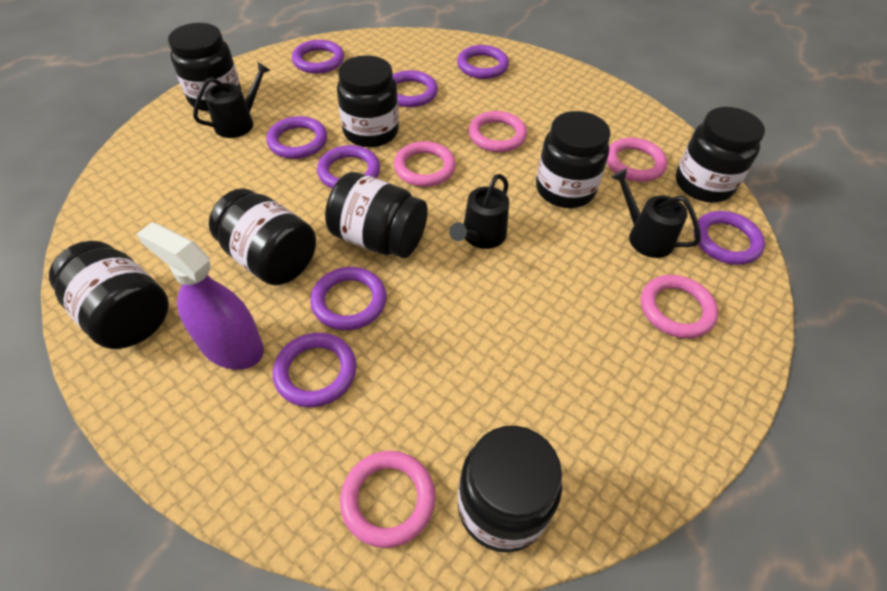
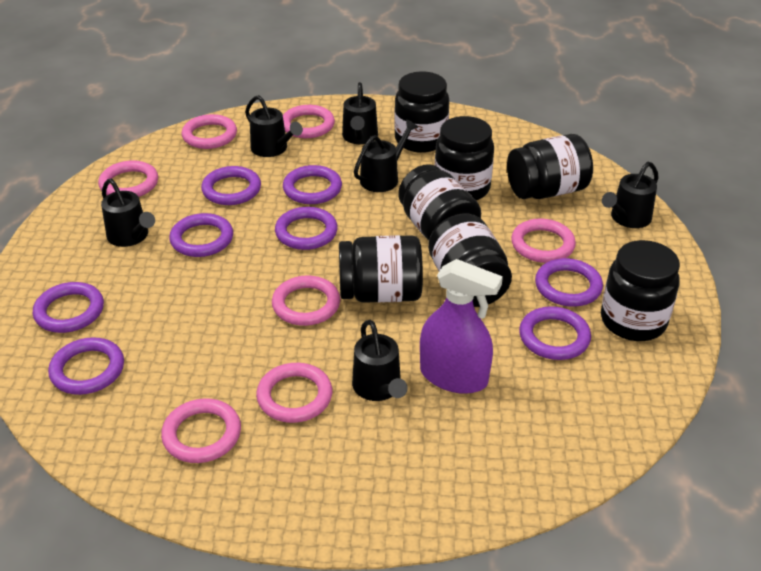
black jar: 8 -> 7
black watering can: 3 -> 6
pink ring: 5 -> 7

